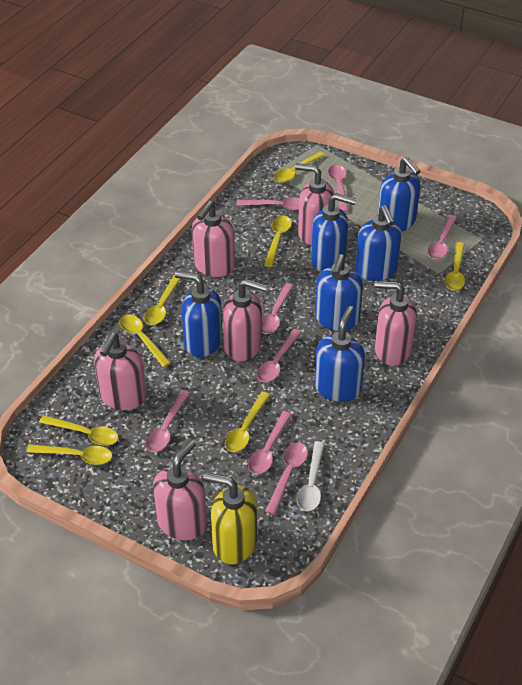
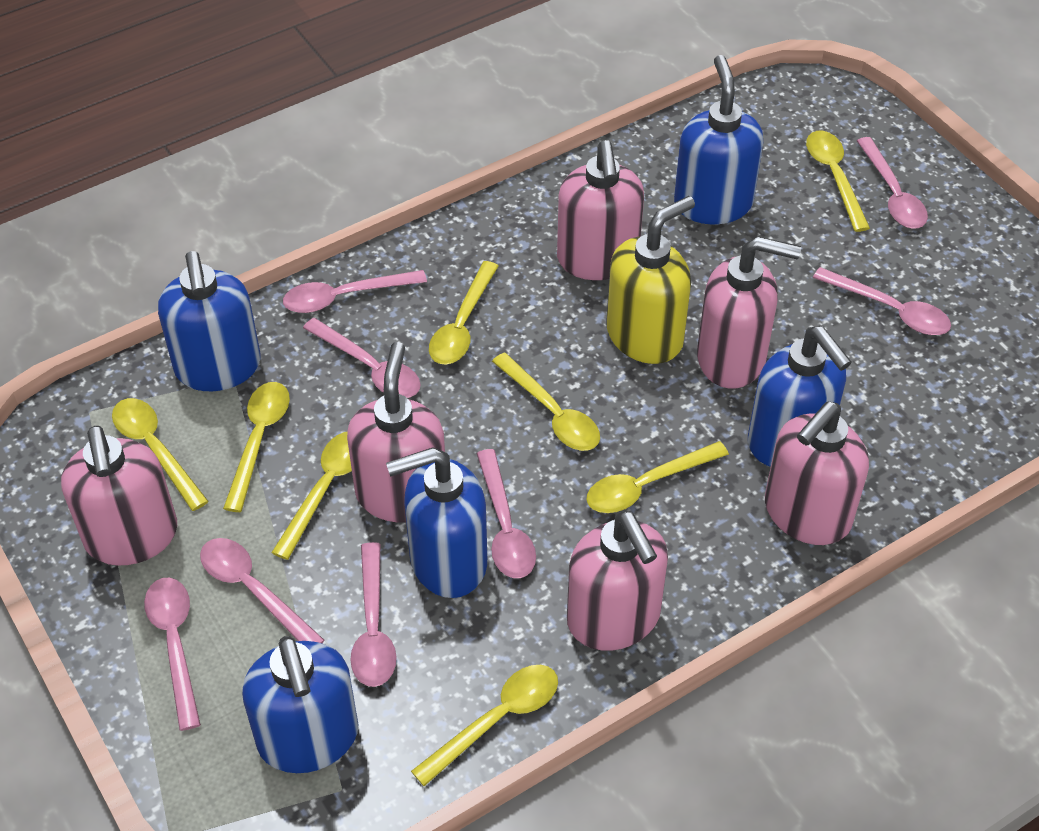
blue soap dispenser: 6 -> 5
white spoon: 1 -> 0

